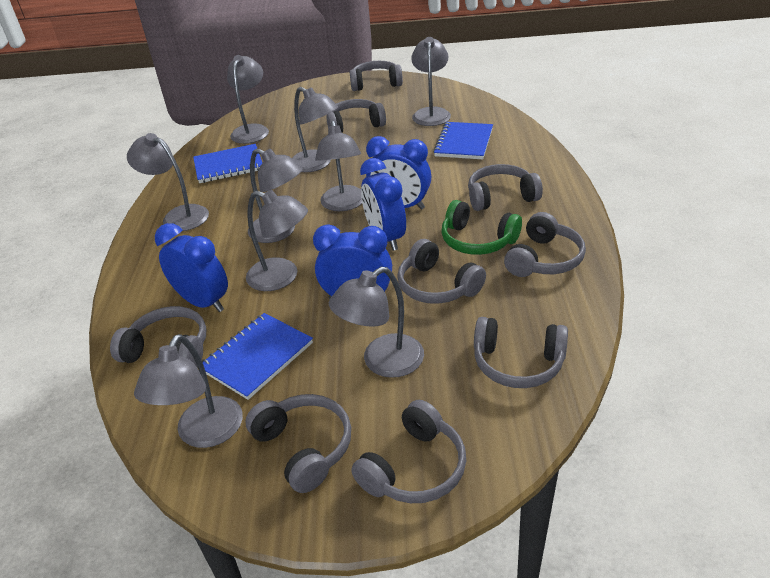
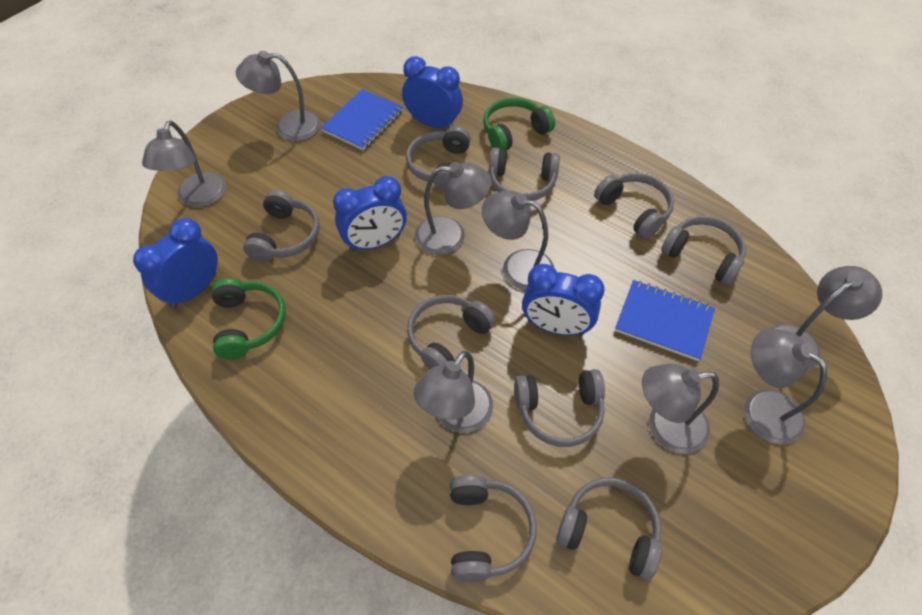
blue notebook: 3 -> 2
green headphones: 1 -> 2
grey lamp: 9 -> 8

